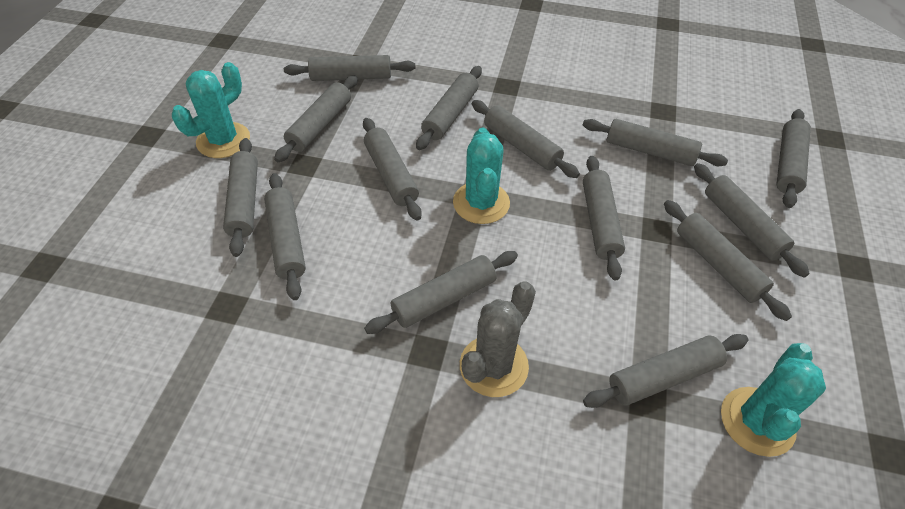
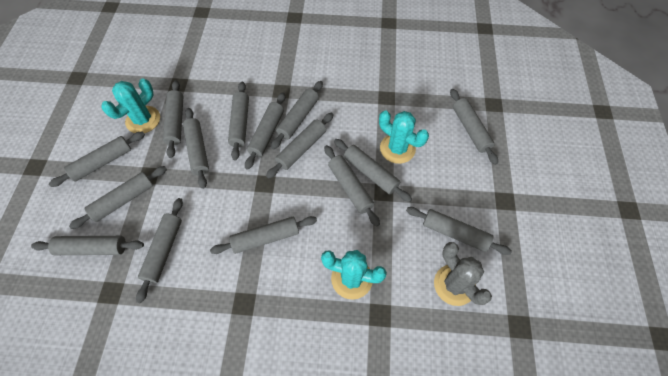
grey rolling pin: 14 -> 15

